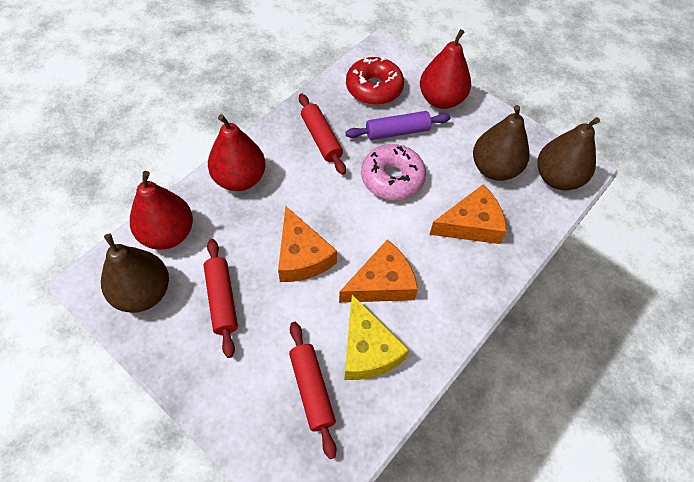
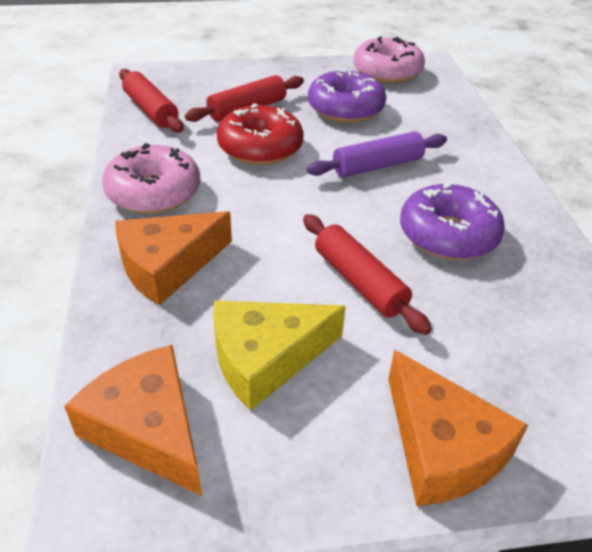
brown pear: 3 -> 0
pink donut: 1 -> 2
purple donut: 0 -> 2
red pear: 3 -> 0

